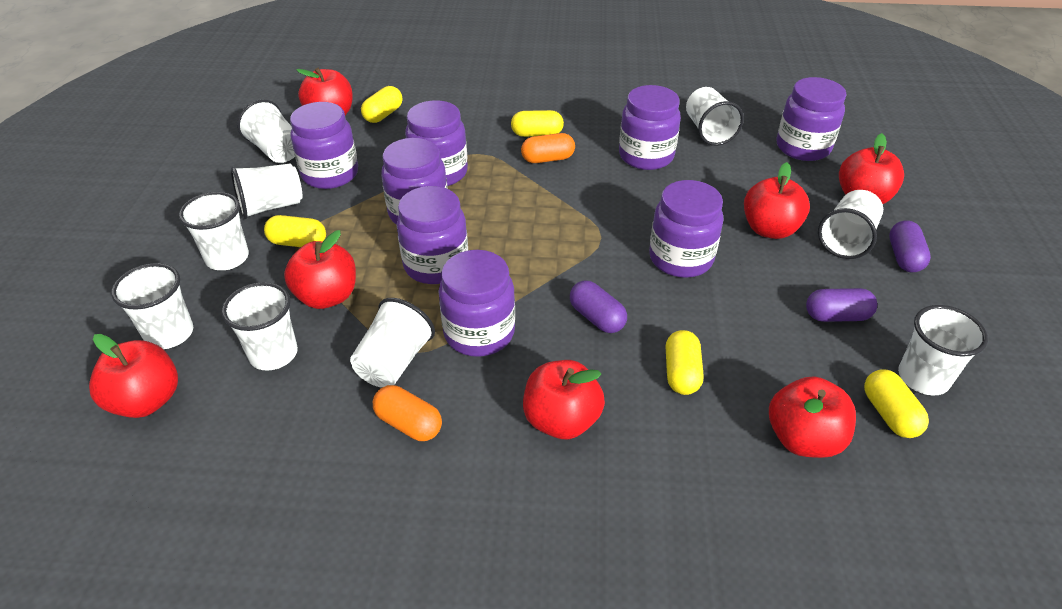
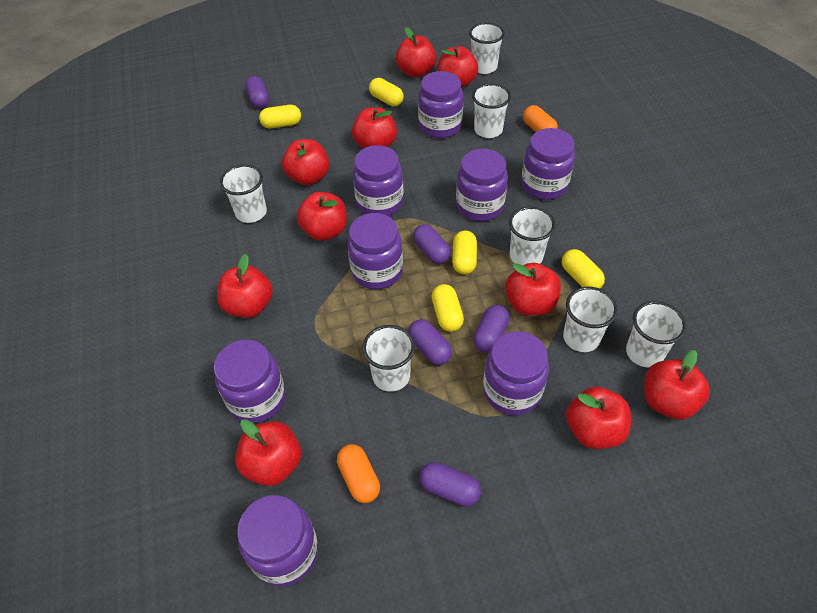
purple capsule: 3 -> 5
red apple: 7 -> 10
white cup: 9 -> 7

